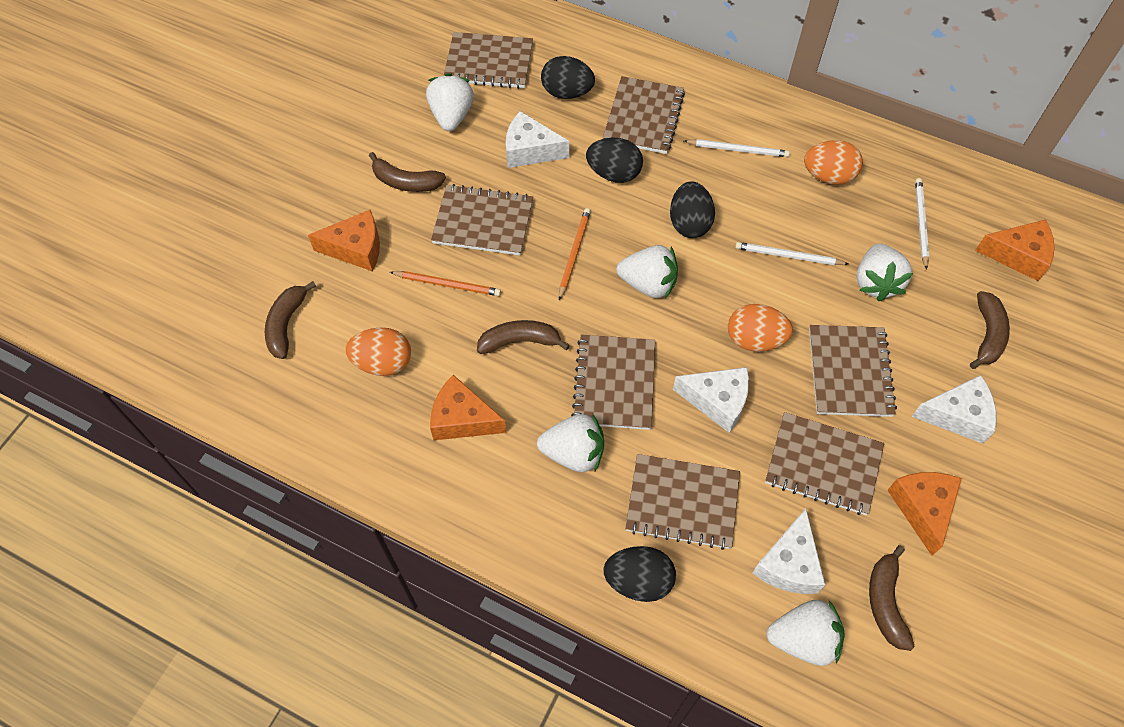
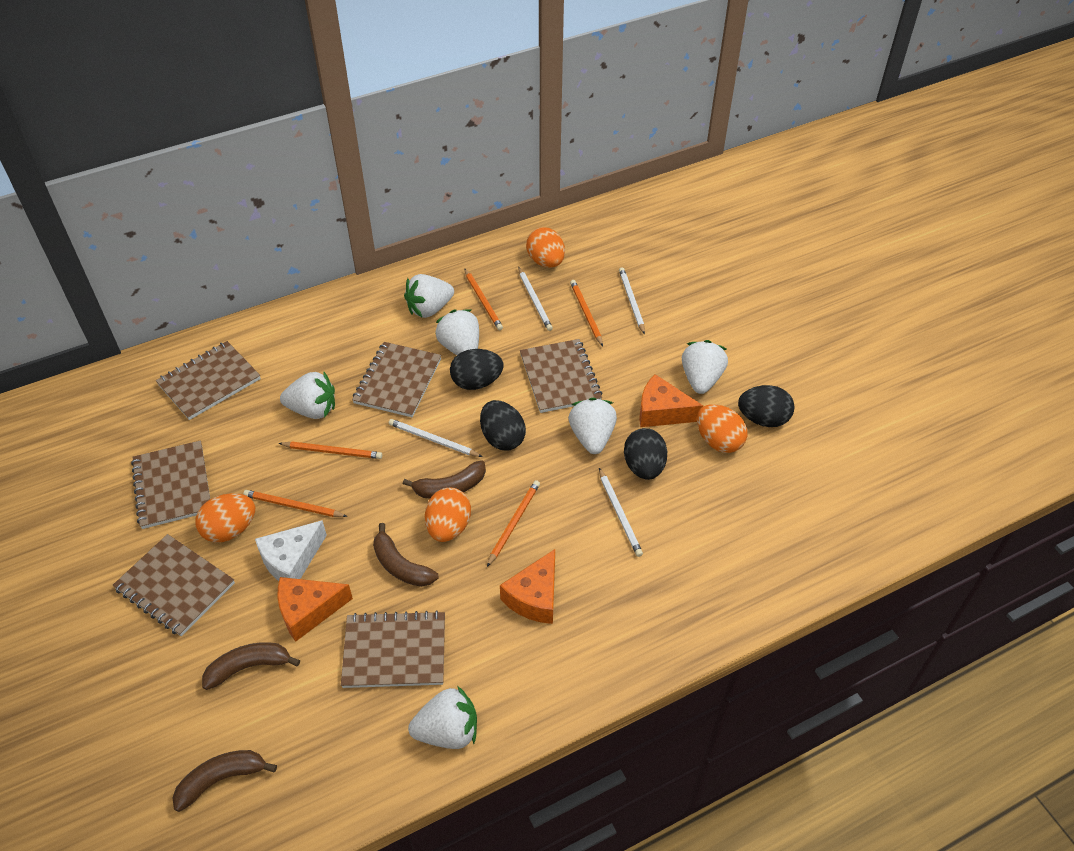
brown banana: 5 -> 4
brown notebook: 7 -> 6
orange cheese: 4 -> 3
orange egg: 3 -> 4
orange pencil: 2 -> 5
white cheese: 4 -> 1
white pencil: 3 -> 4
white strawberry: 5 -> 6

